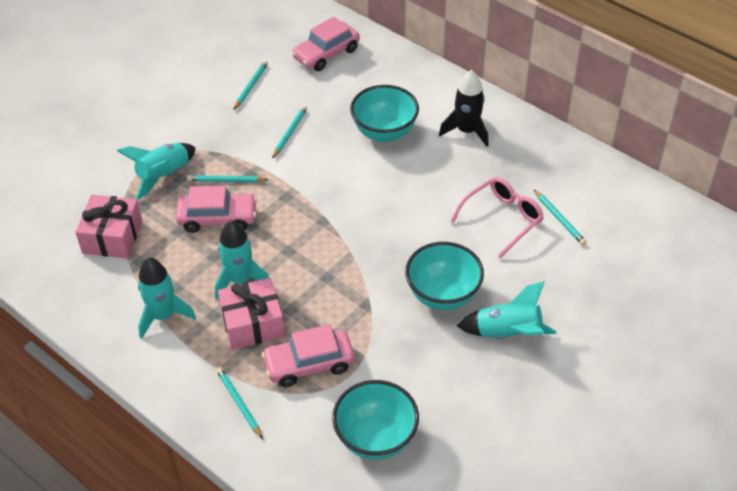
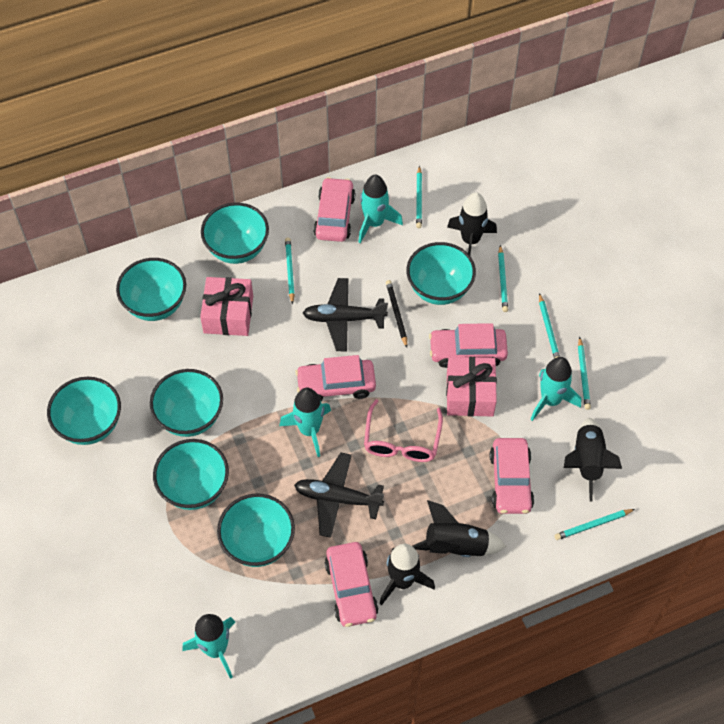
black pencil: 0 -> 1
black plane: 0 -> 2
black rocket: 1 -> 4
pink car: 3 -> 5
turquoise bowl: 3 -> 7
turquoise pencil: 5 -> 6

